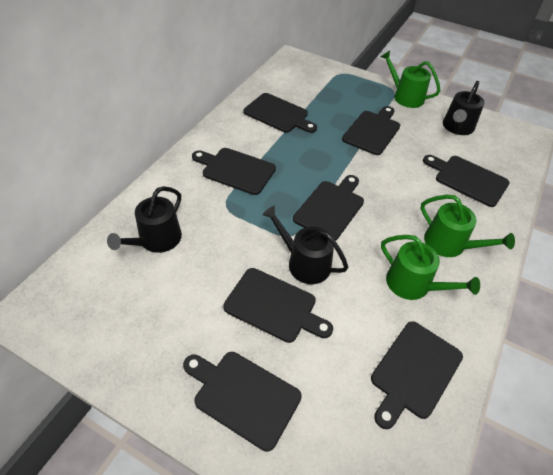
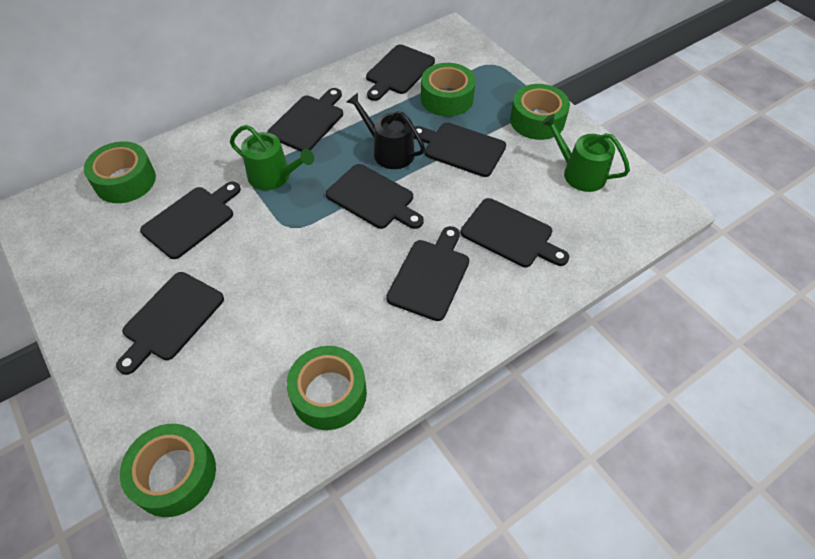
black watering can: 3 -> 1
green tape: 0 -> 5
green watering can: 3 -> 2

